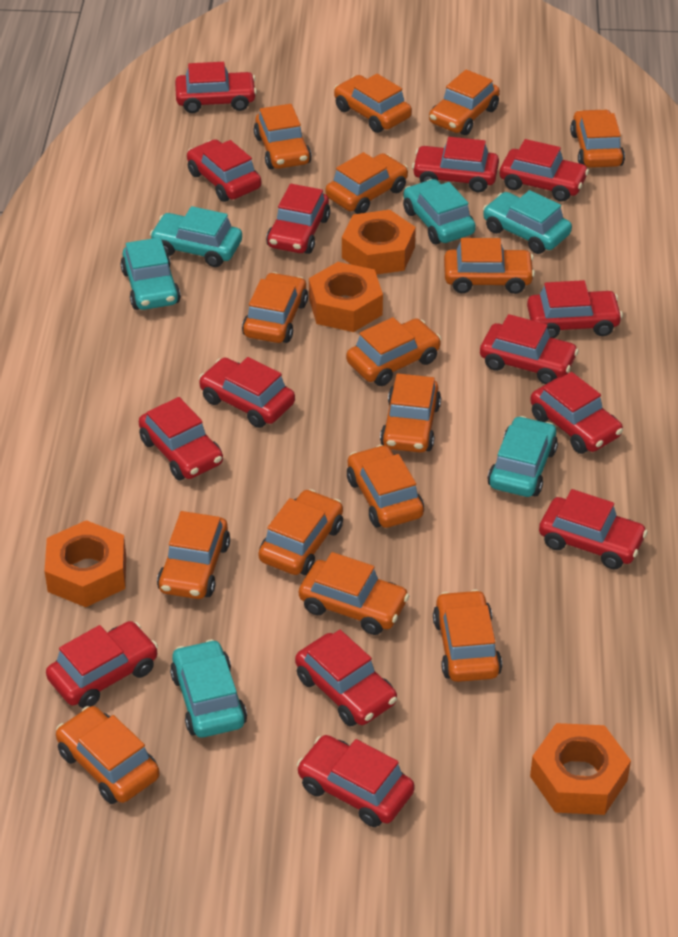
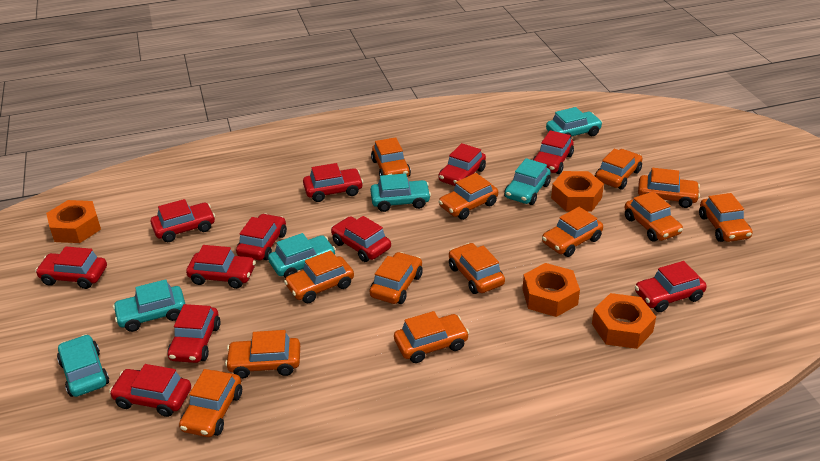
orange car: 15 -> 13
red car: 14 -> 11

